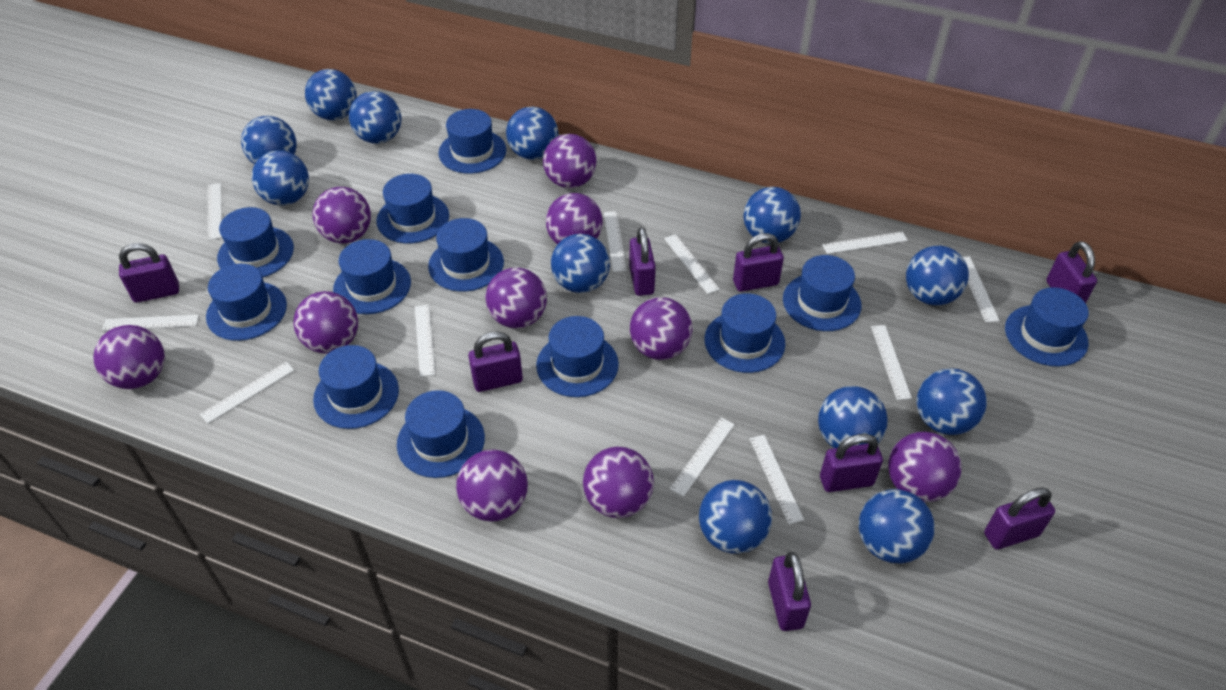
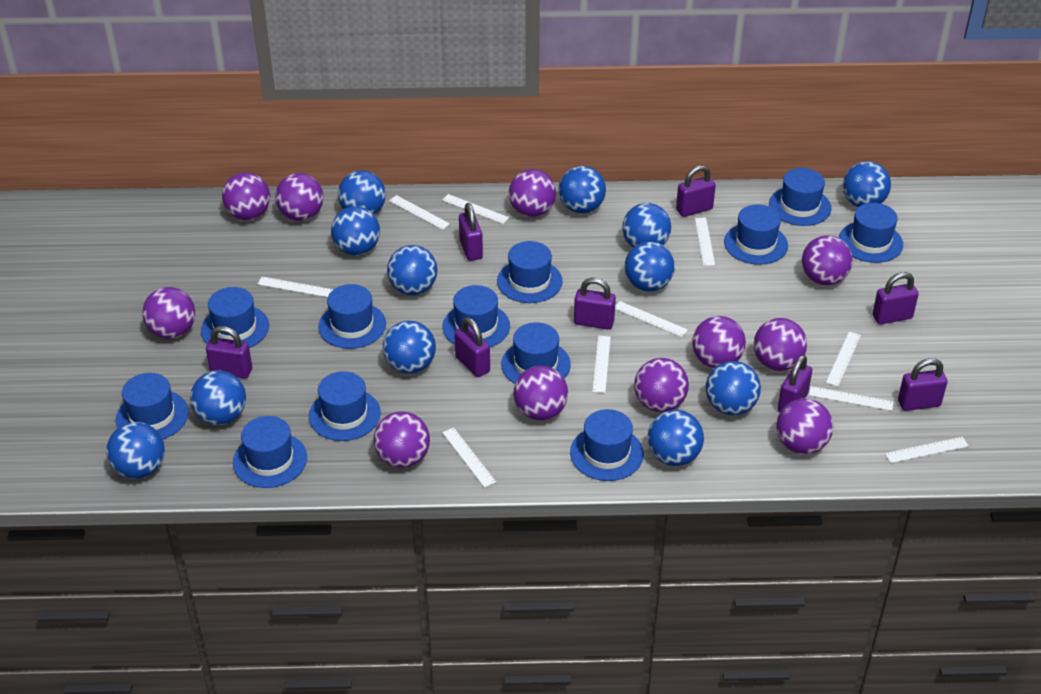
purple ball: 10 -> 11
white ruler: 11 -> 10

